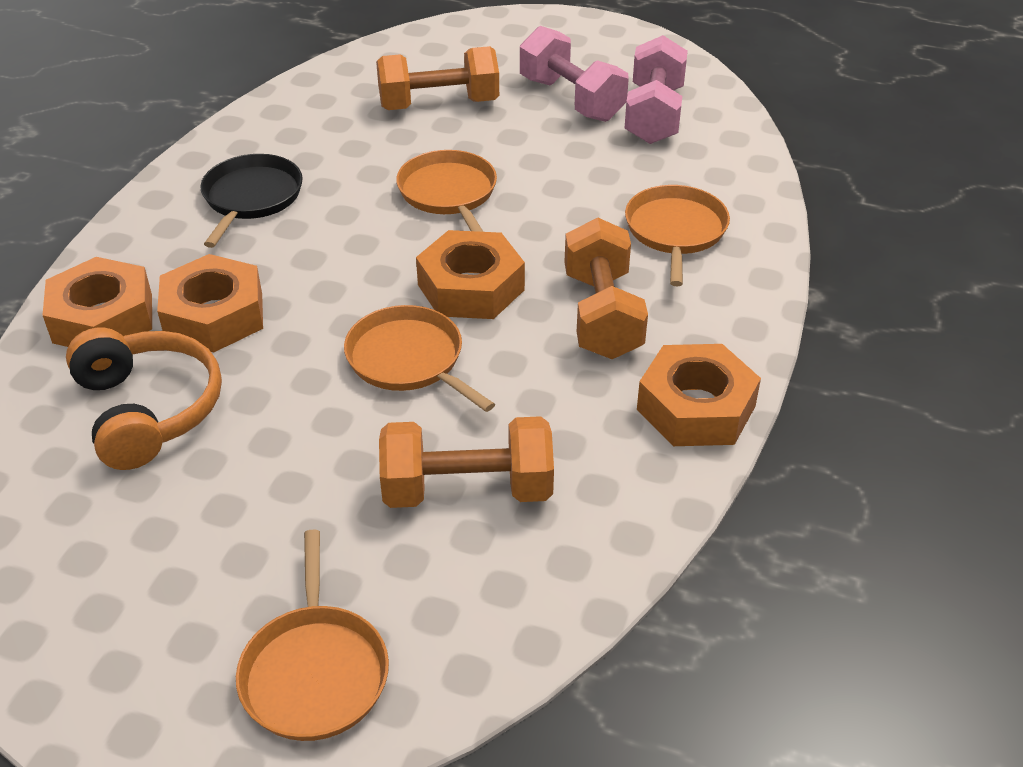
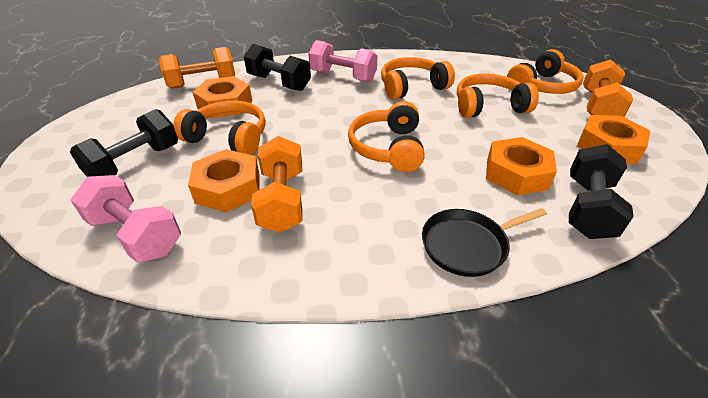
black dumbbell: 0 -> 3
orange headphones: 1 -> 5
orange pan: 4 -> 0

